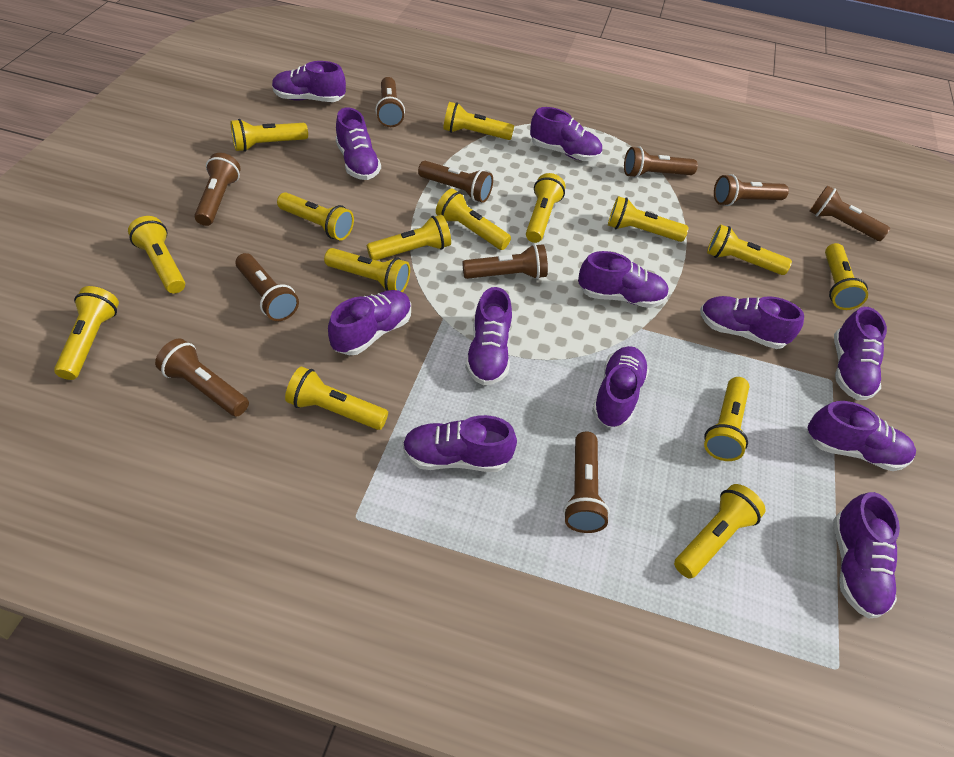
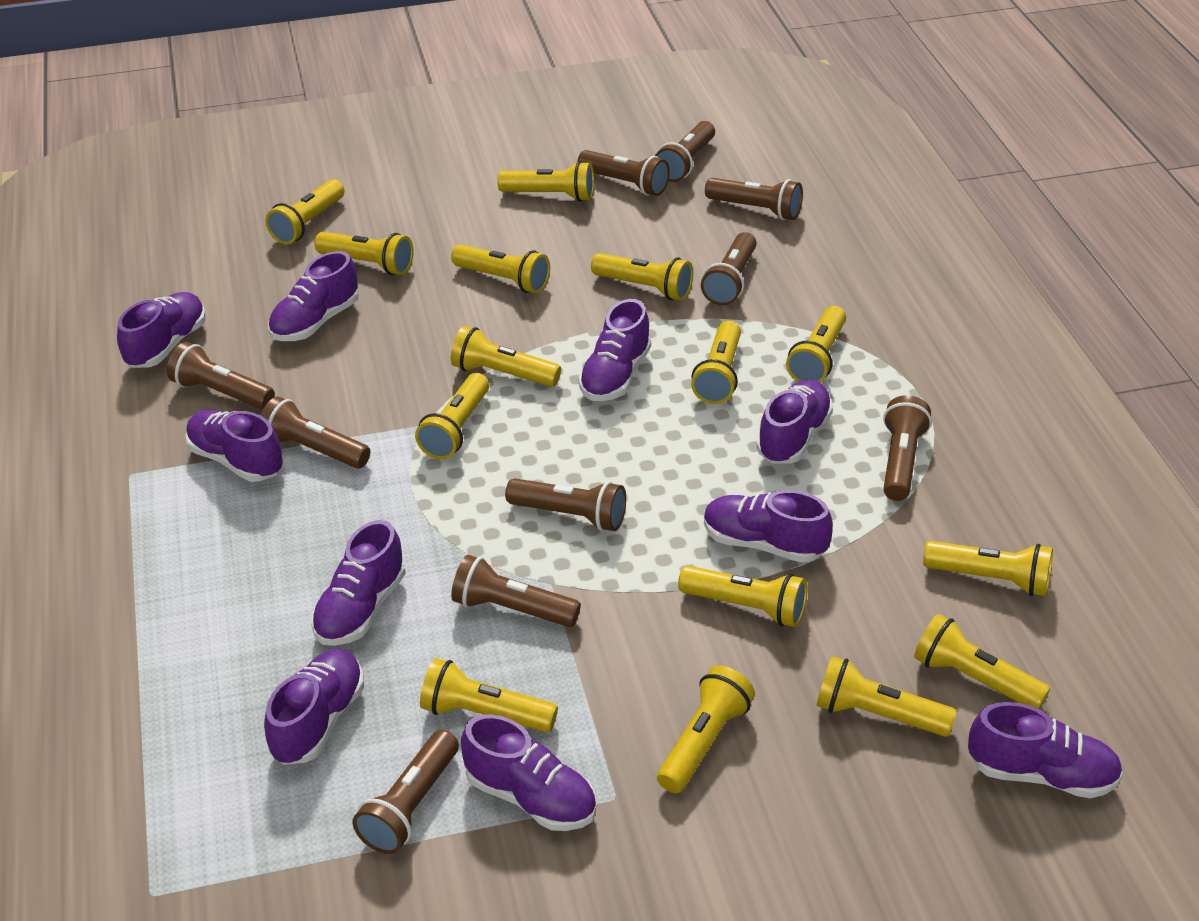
purple shoe: 12 -> 10

